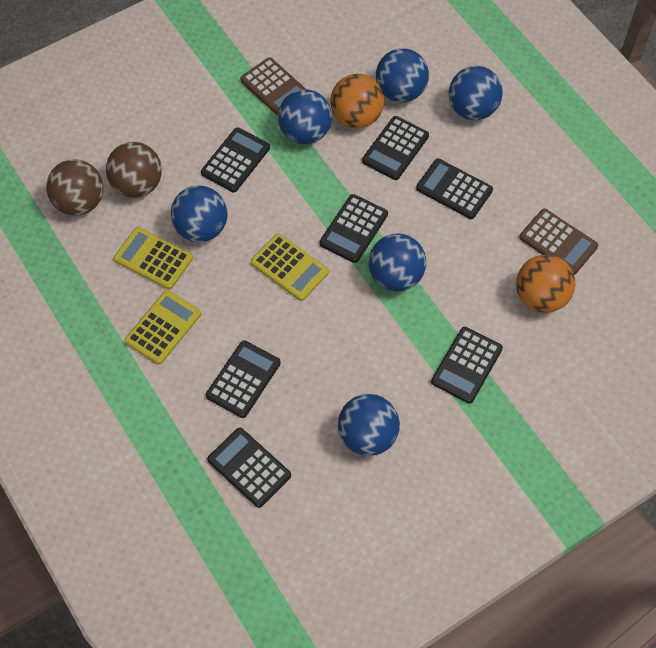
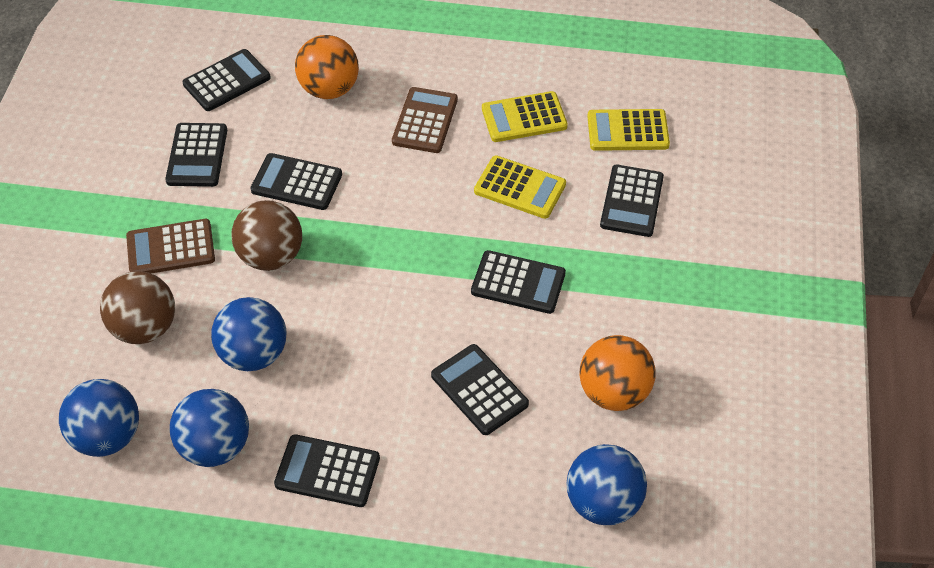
blue ball: 6 -> 4

